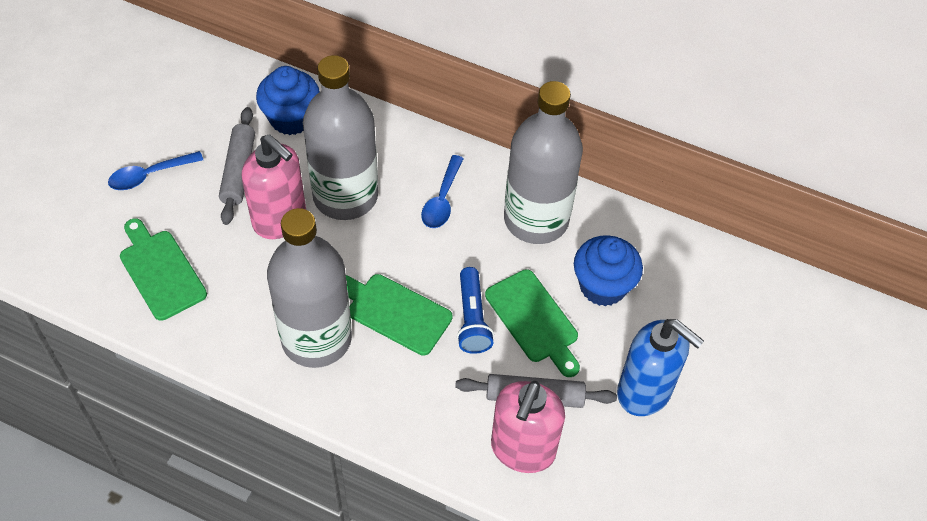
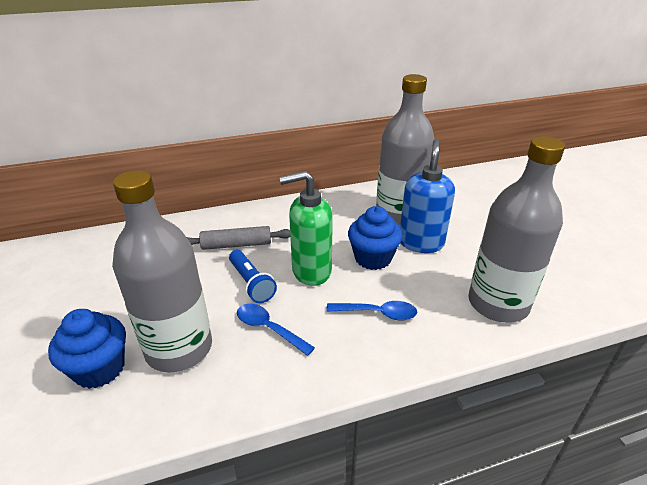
green cutting board: 3 -> 0
green soap dispenser: 0 -> 1
grey rolling pin: 2 -> 1
pink soap dispenser: 2 -> 0

